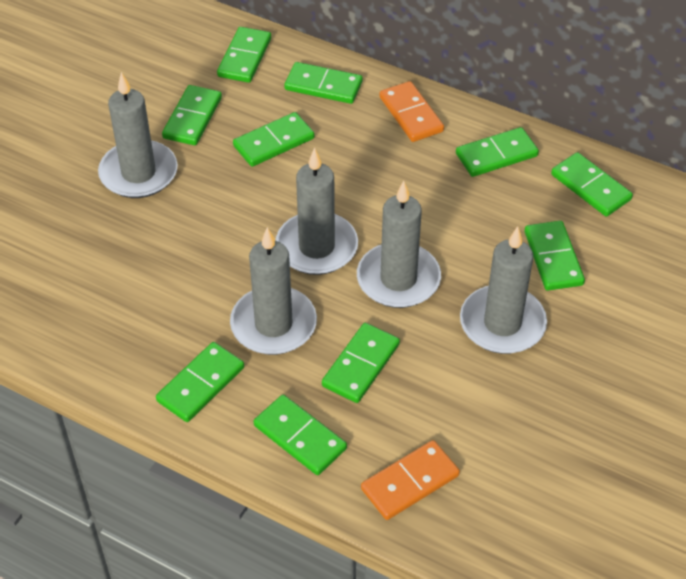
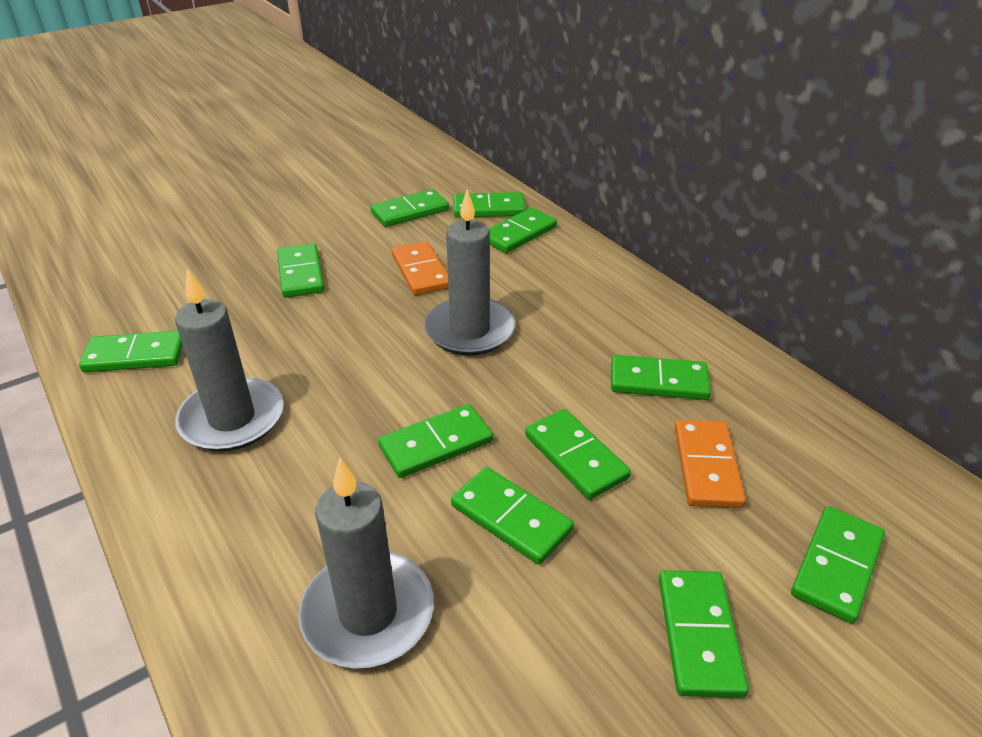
green domino: 10 -> 11
grey candle: 5 -> 3

